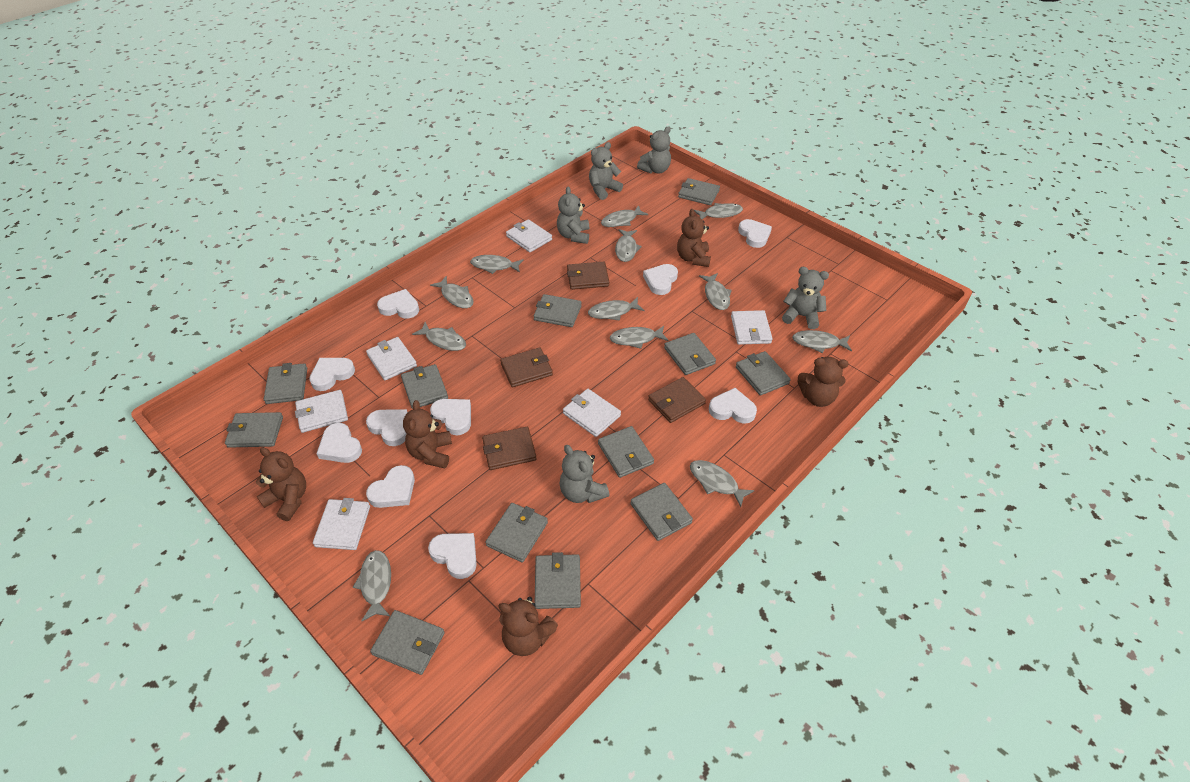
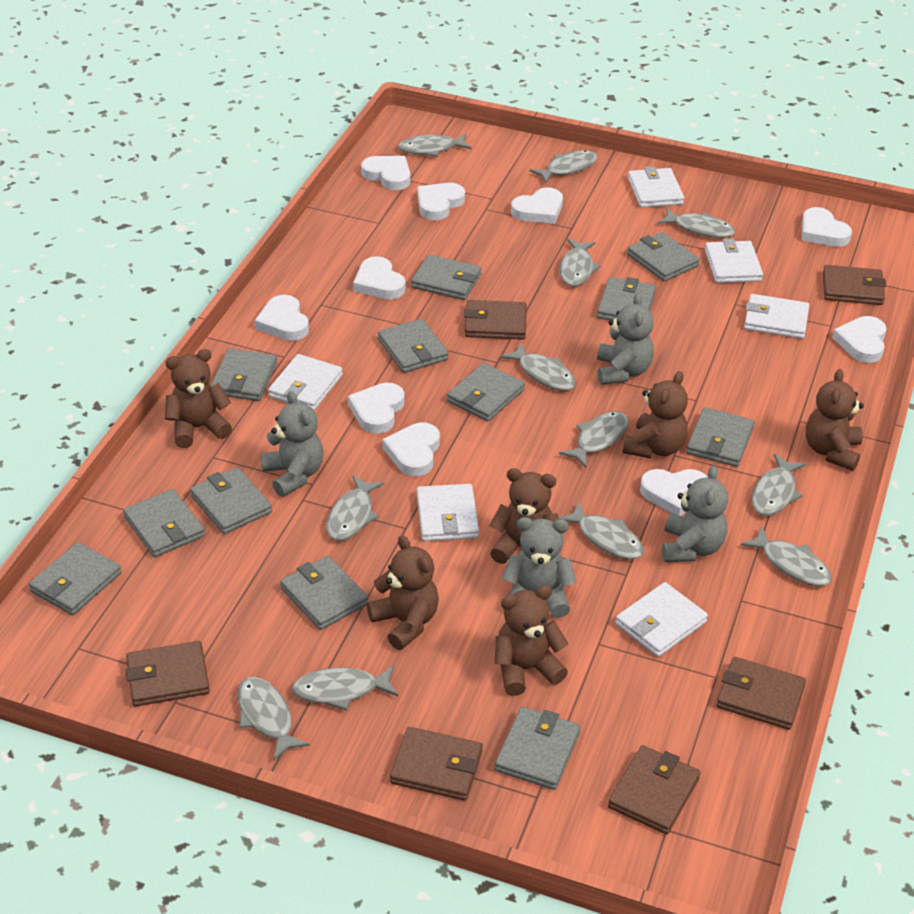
brown teddy bear: 5 -> 6
brown wallet: 4 -> 6
grey teddy bear: 5 -> 4

